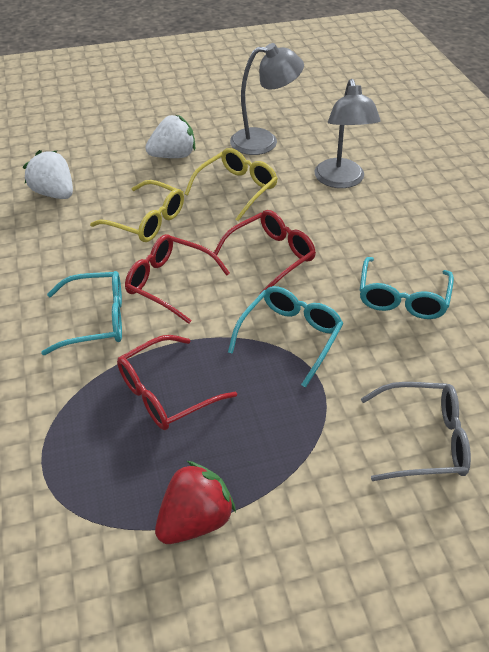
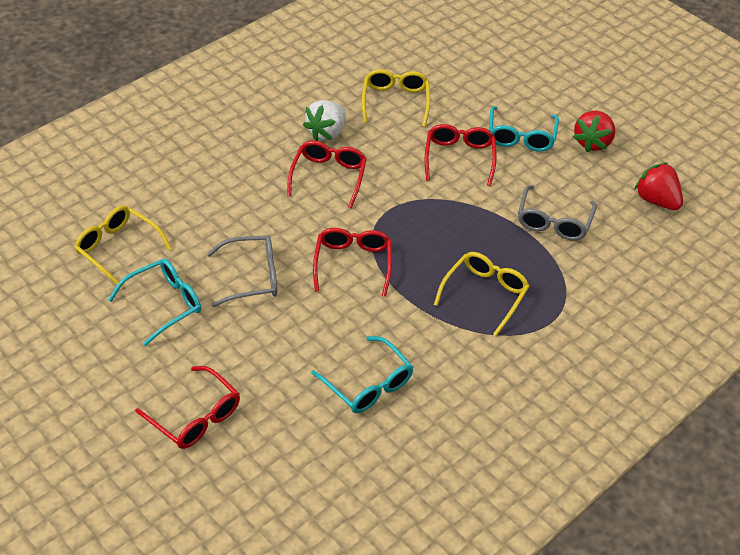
grey glasses: 1 -> 2
grey lamp: 2 -> 0
red glasses: 3 -> 4
red strawberry: 1 -> 2
white strawberry: 2 -> 1
yellow glasses: 2 -> 3

